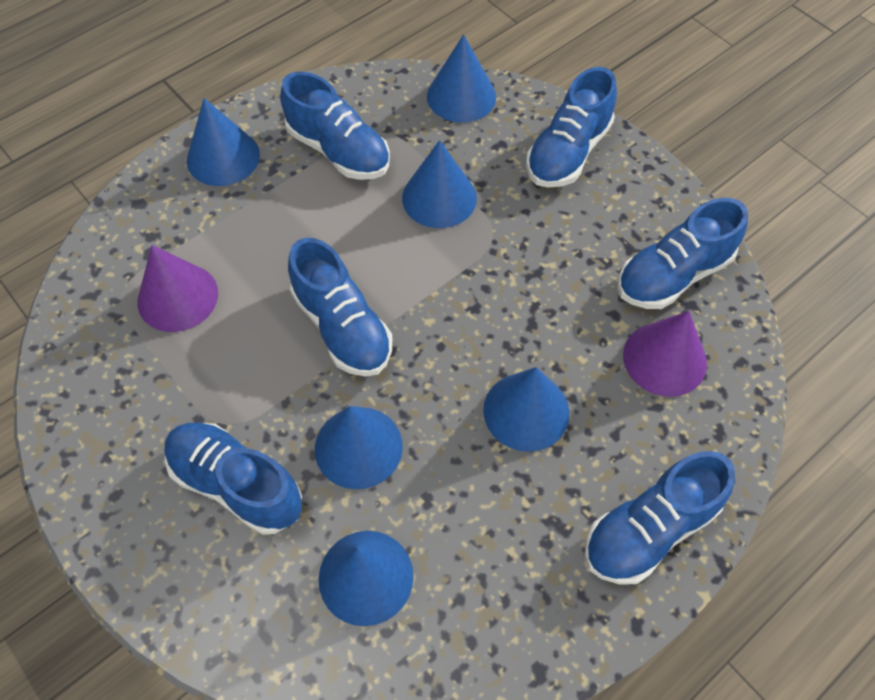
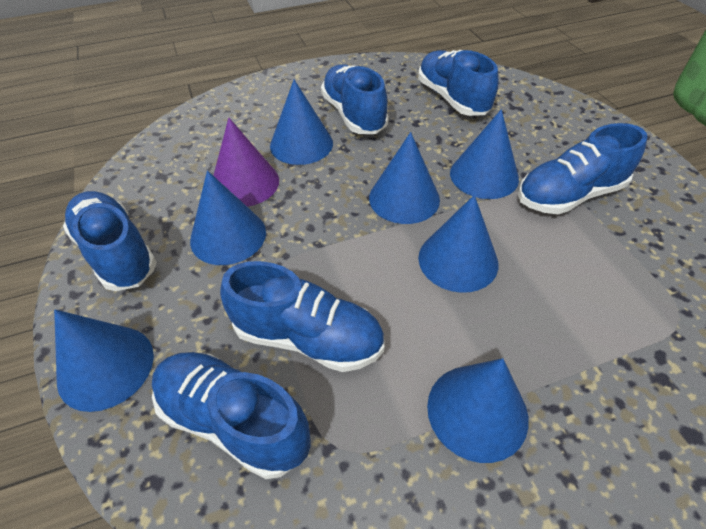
blue cone: 6 -> 7
purple cone: 2 -> 1

